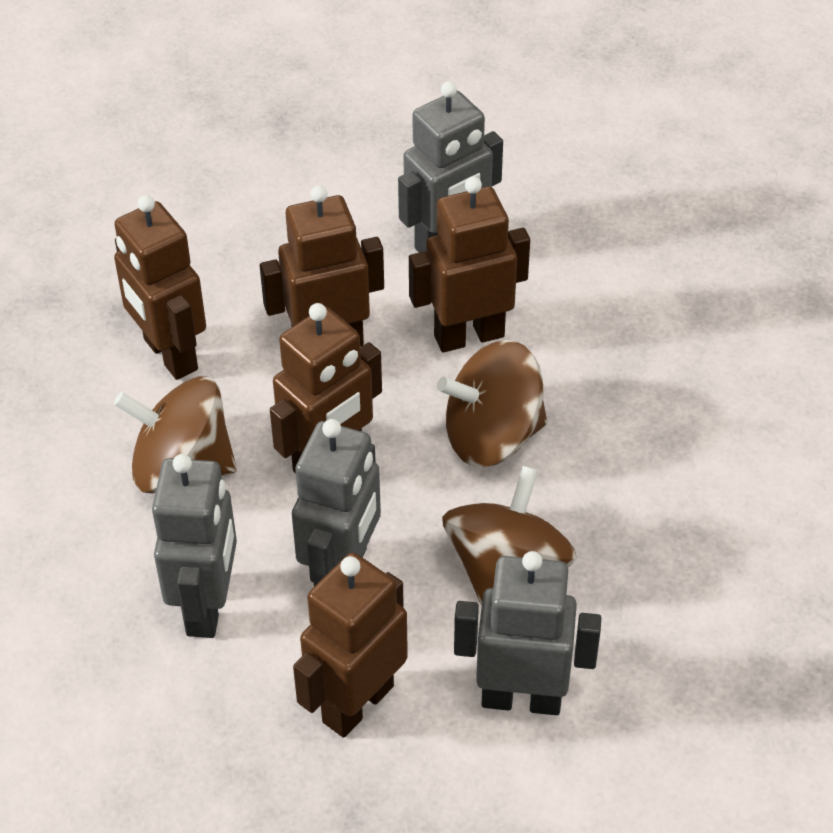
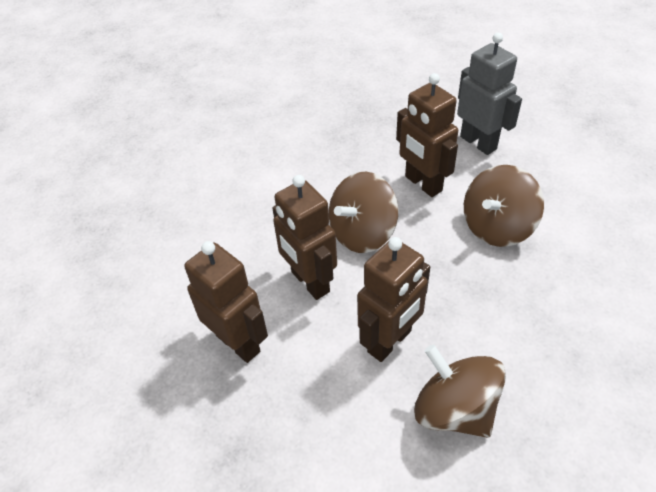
brown robot: 5 -> 4
grey robot: 4 -> 1

